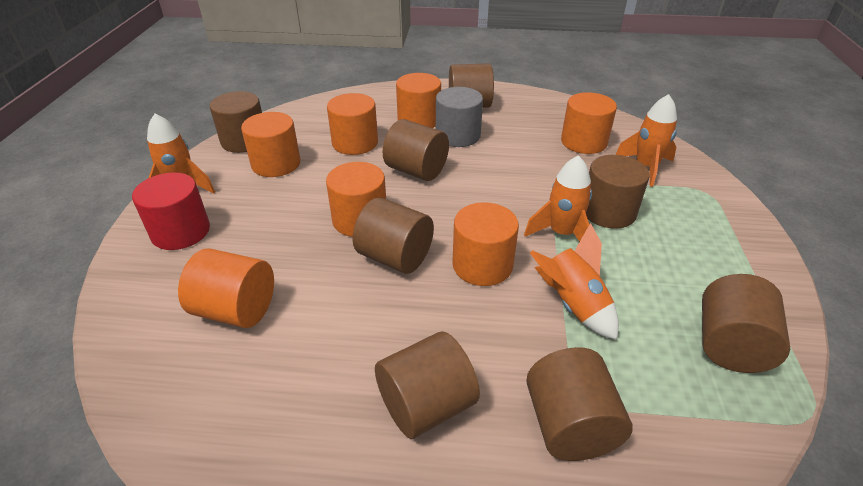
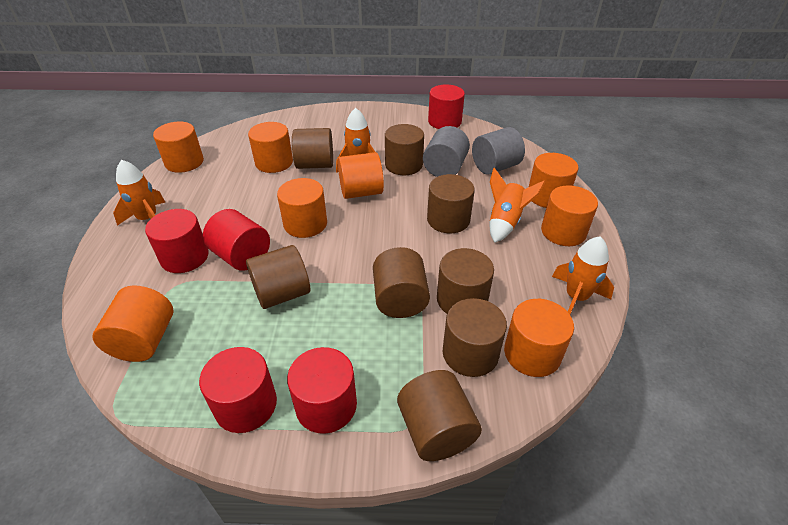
grey cylinder: 1 -> 2
orange cylinder: 7 -> 8
red cylinder: 1 -> 5

